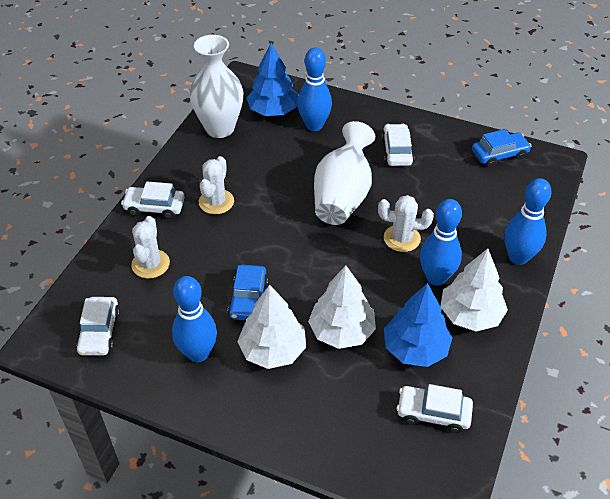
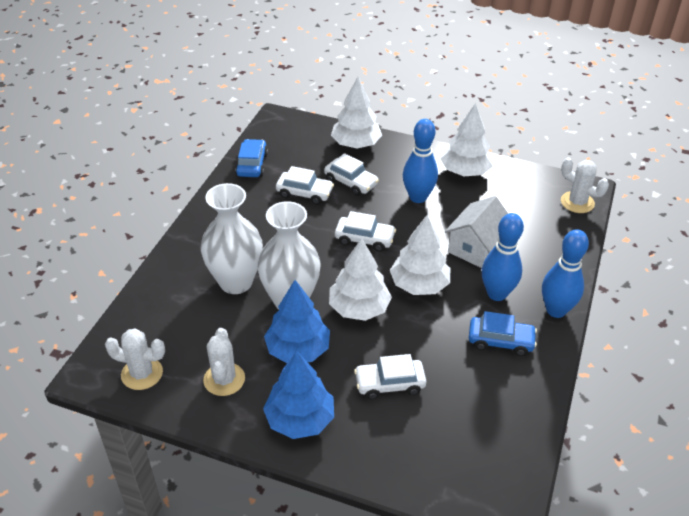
blue bowling pin: 4 -> 3
white house: 0 -> 1
white tree: 3 -> 4

